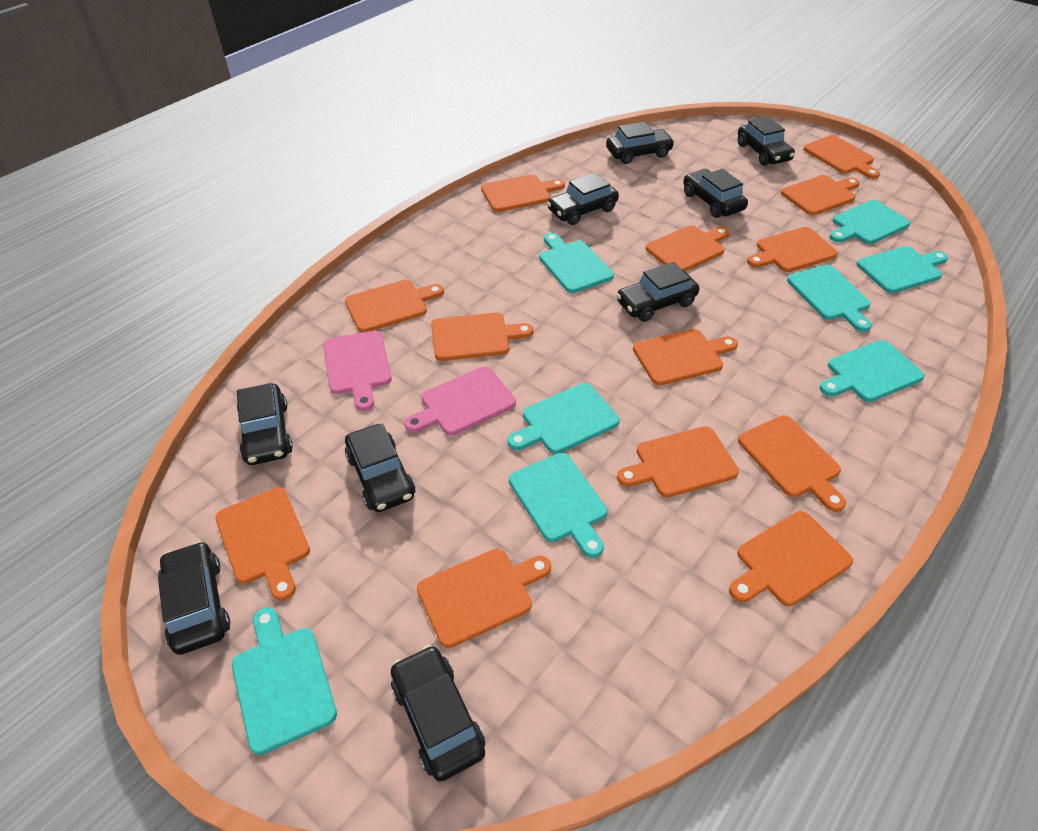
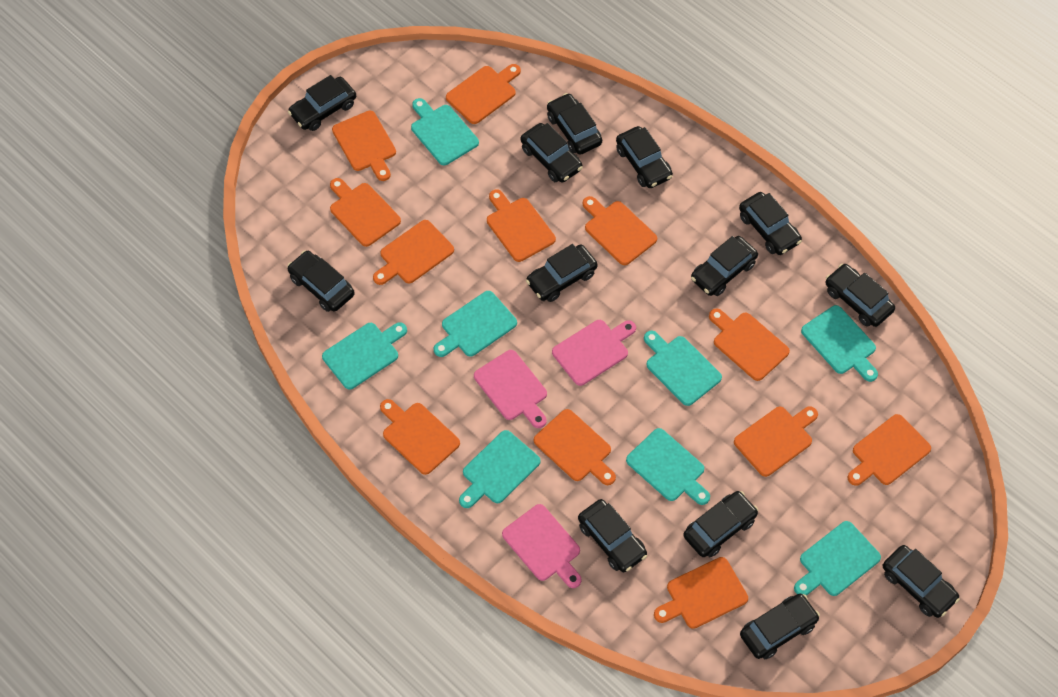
black car: 9 -> 13
orange cutting board: 13 -> 12
pink cutting board: 2 -> 3

